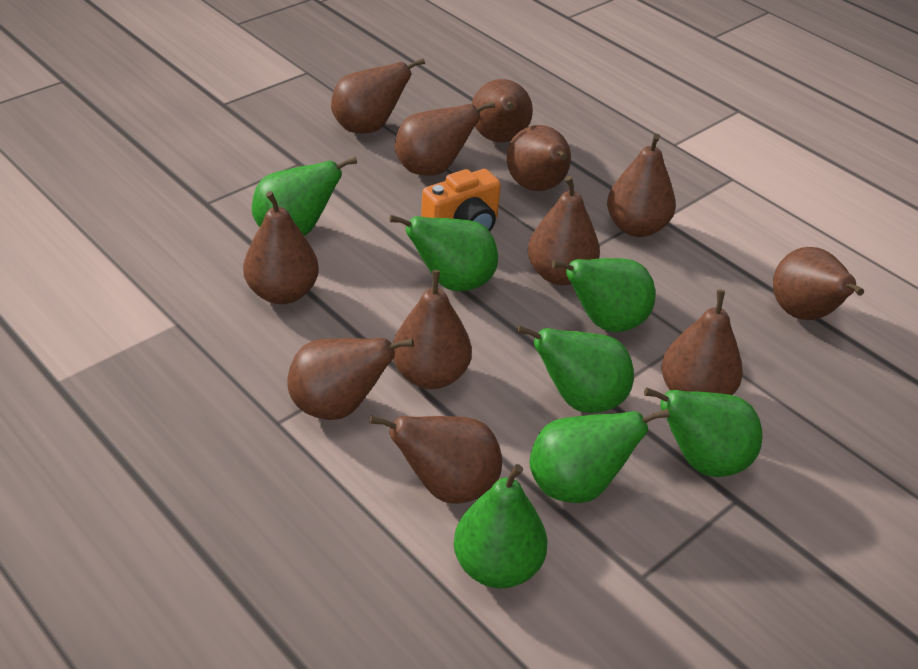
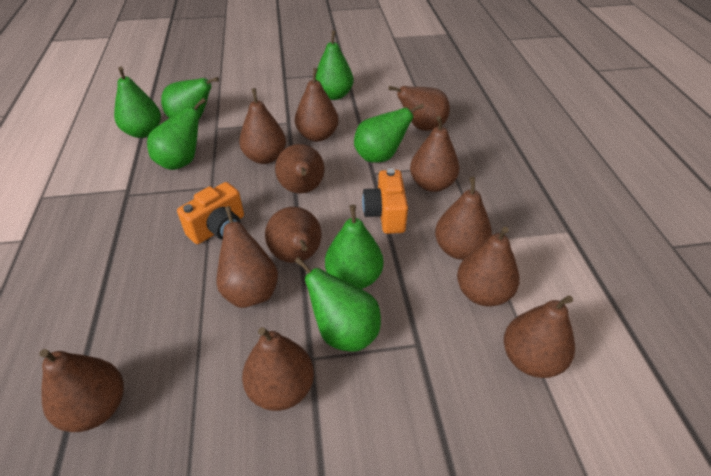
orange camera: 1 -> 2

